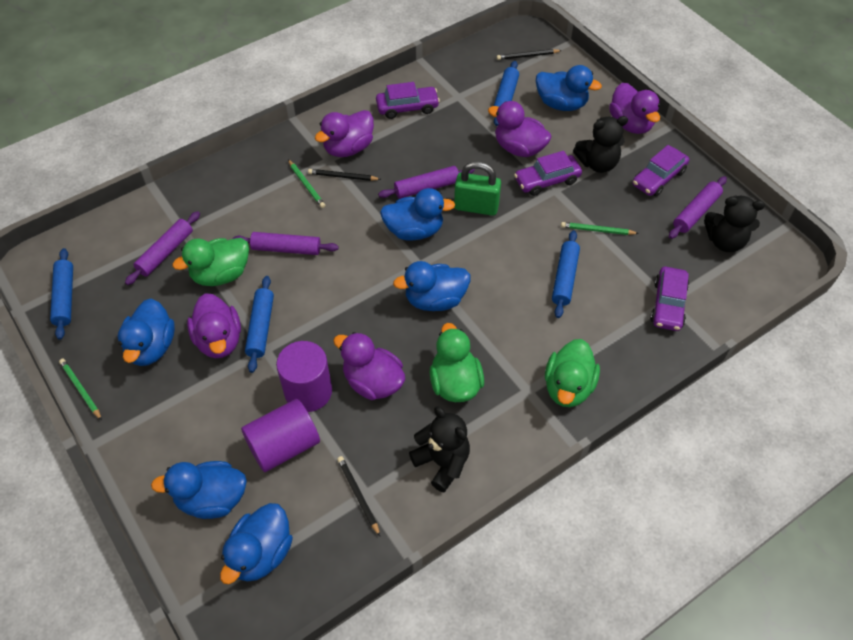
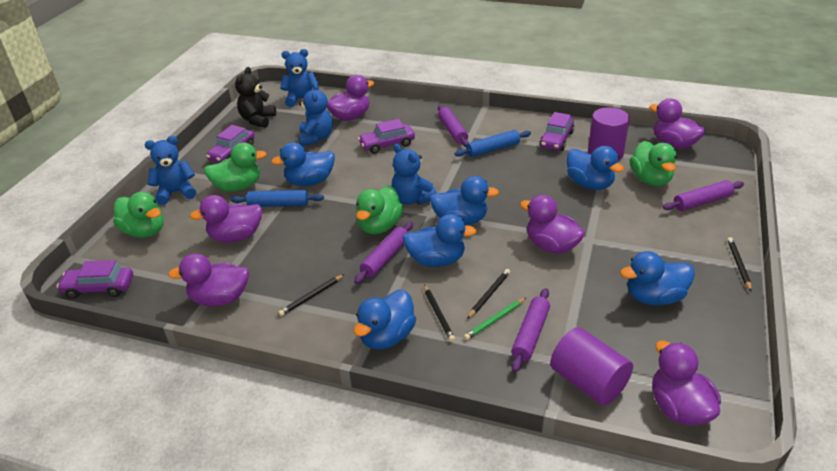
black pencil: 3 -> 4
black teddy bear: 3 -> 1
blue rolling pin: 4 -> 2
blue teddy bear: 0 -> 4
green duck: 3 -> 4
green padlock: 1 -> 0
green pencil: 3 -> 1
purple duck: 5 -> 6

